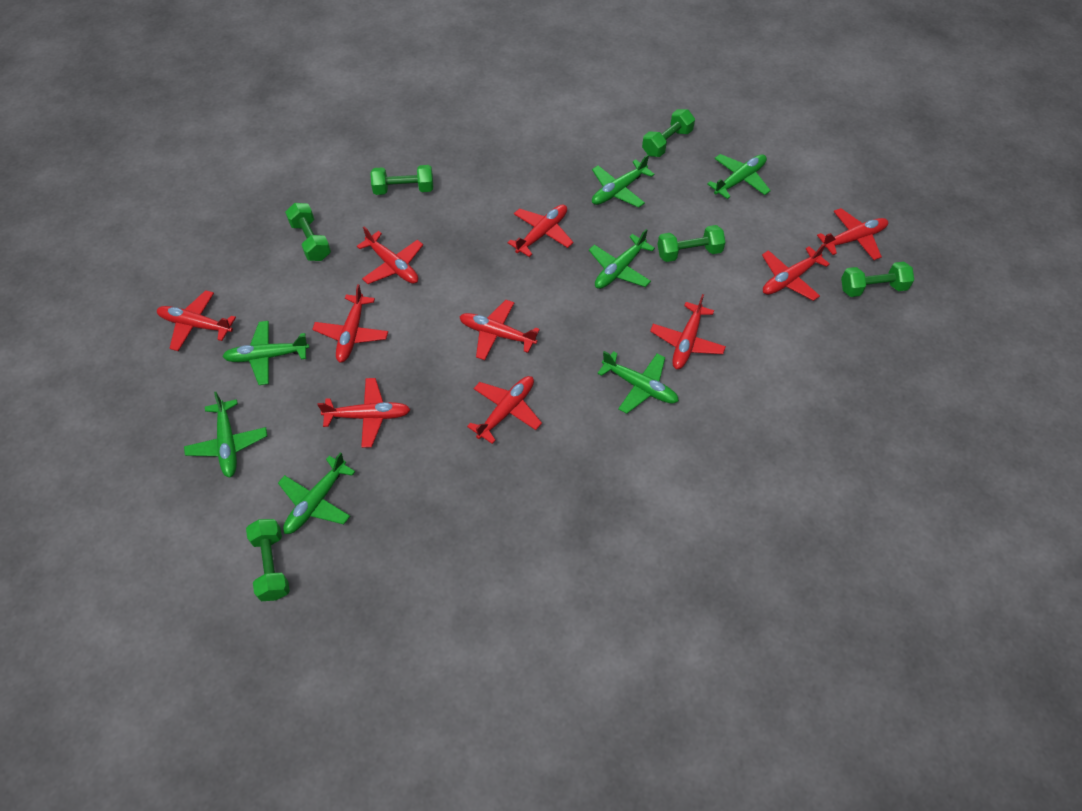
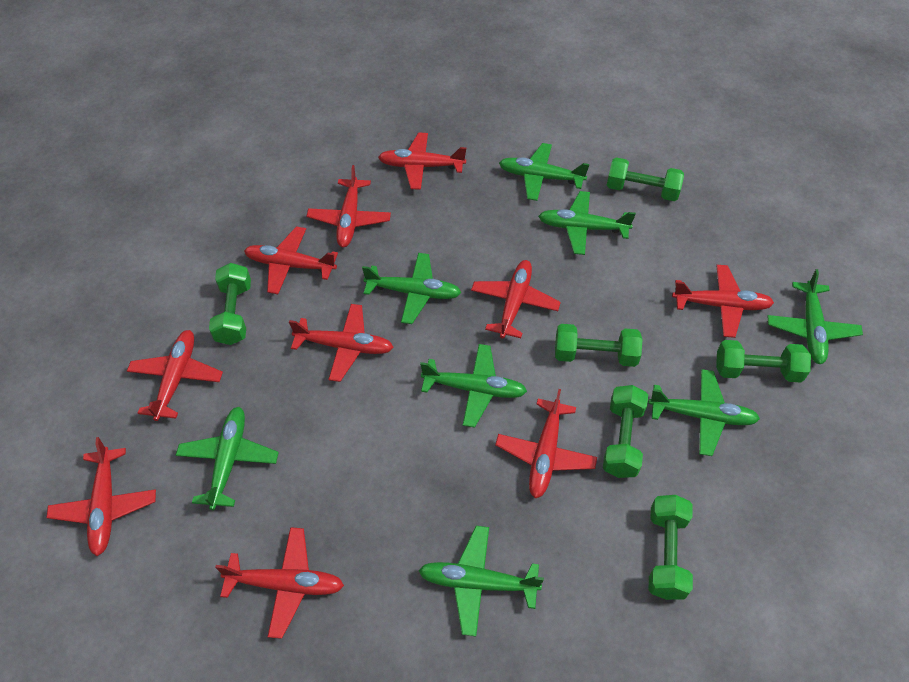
green plane: 7 -> 8

